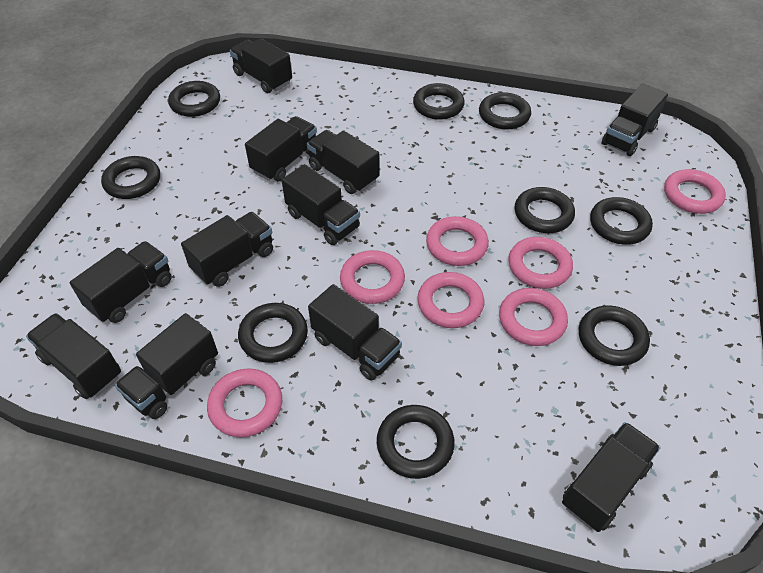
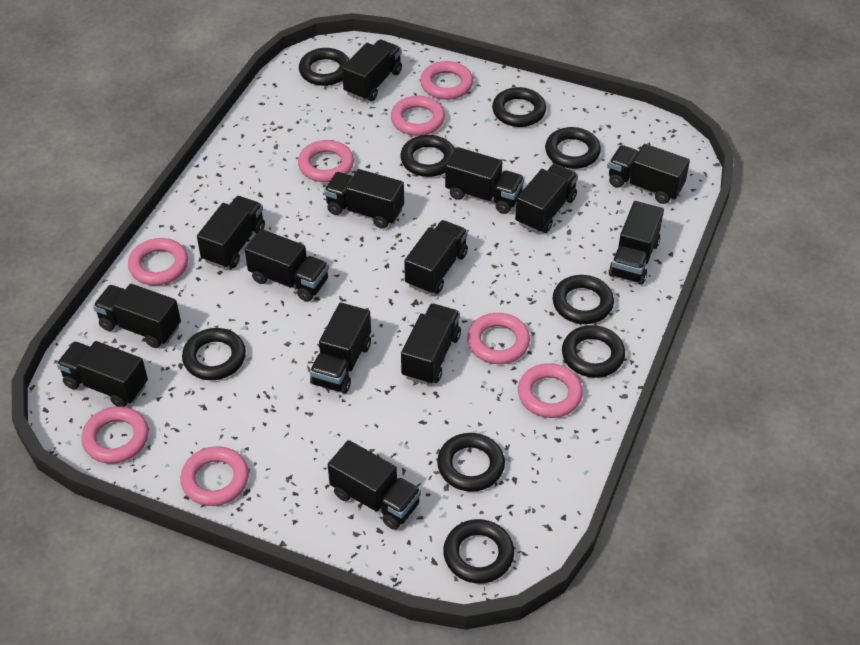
black truck: 11 -> 14
pink ring: 7 -> 8

